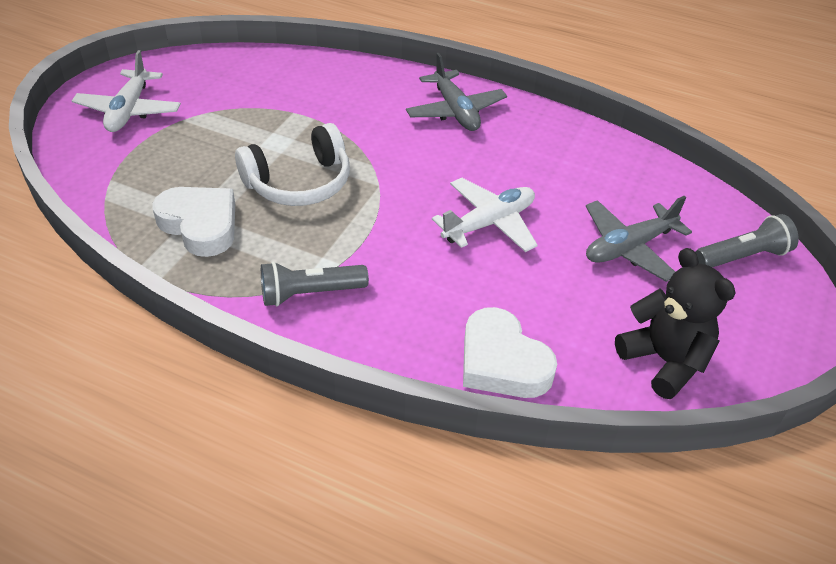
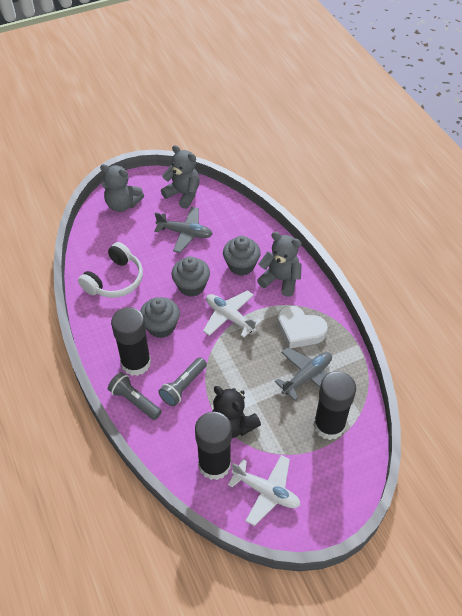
black glue stick: 0 -> 3
grey cupcake: 0 -> 3
grey teddy bear: 0 -> 3
white heart: 2 -> 1

